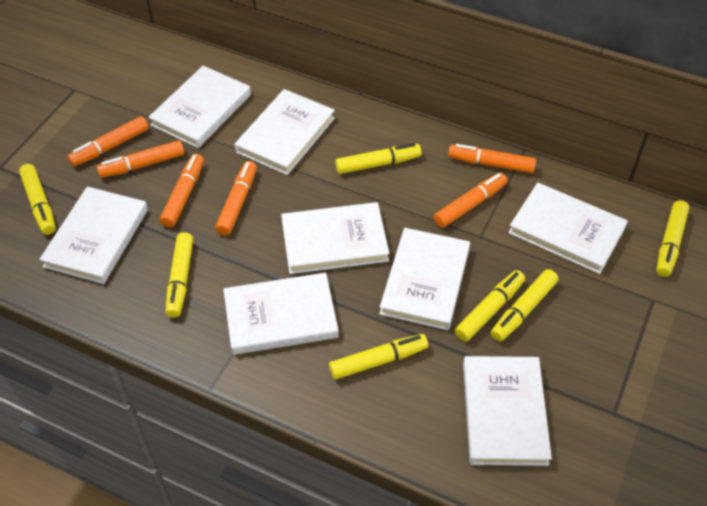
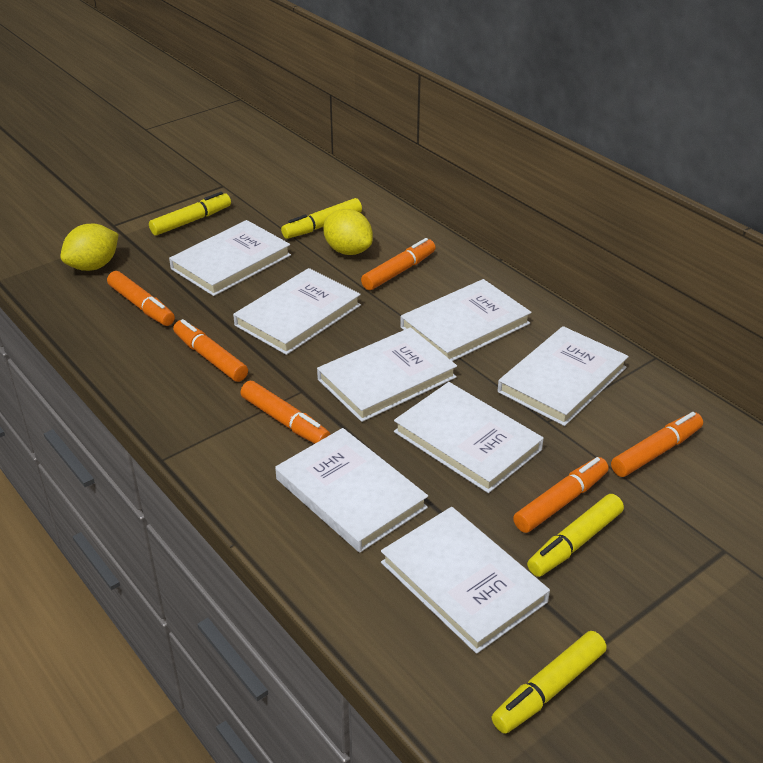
yellow lemon: 0 -> 2
yellow marker: 7 -> 4

